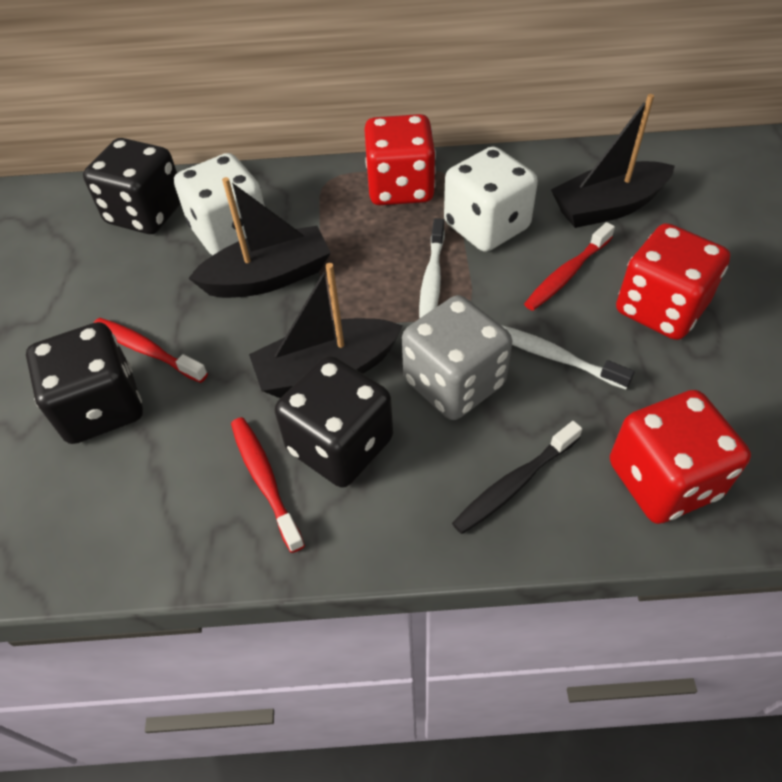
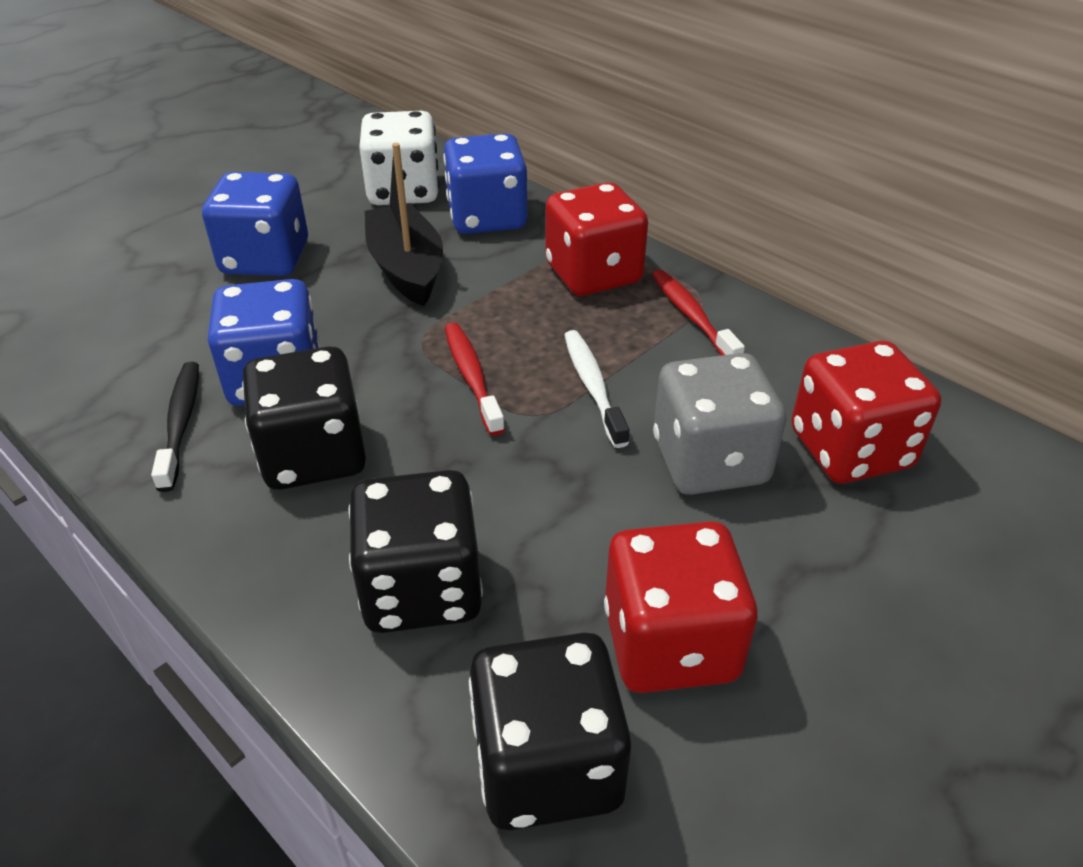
black boat: 3 -> 1
blue dice: 0 -> 3
red toothbrush: 3 -> 2
white dice: 2 -> 1
white toothbrush: 2 -> 1

